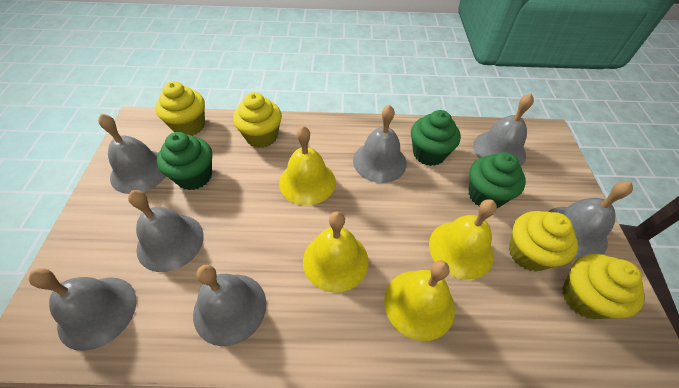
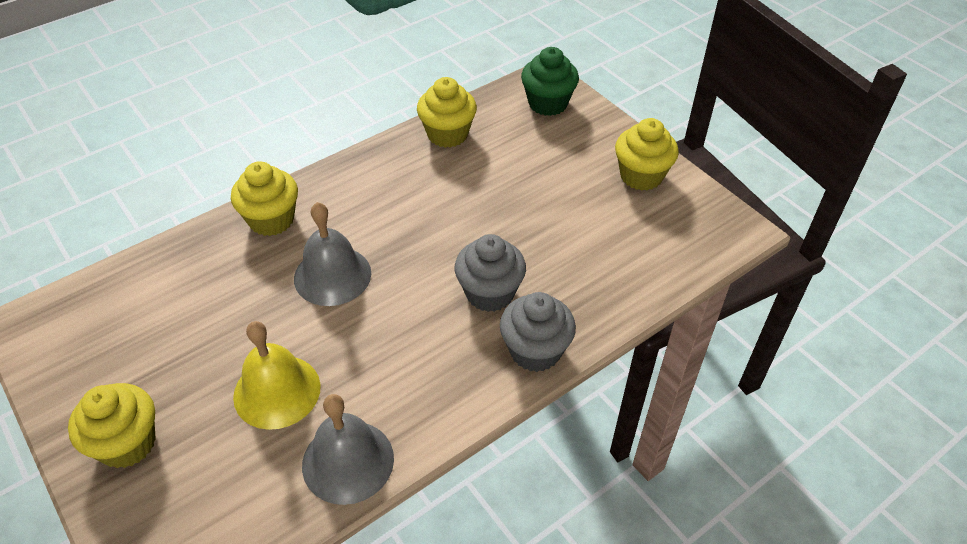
green cupcake: 3 -> 1
grey bell: 7 -> 2
grey cupcake: 0 -> 2
yellow bell: 4 -> 1

